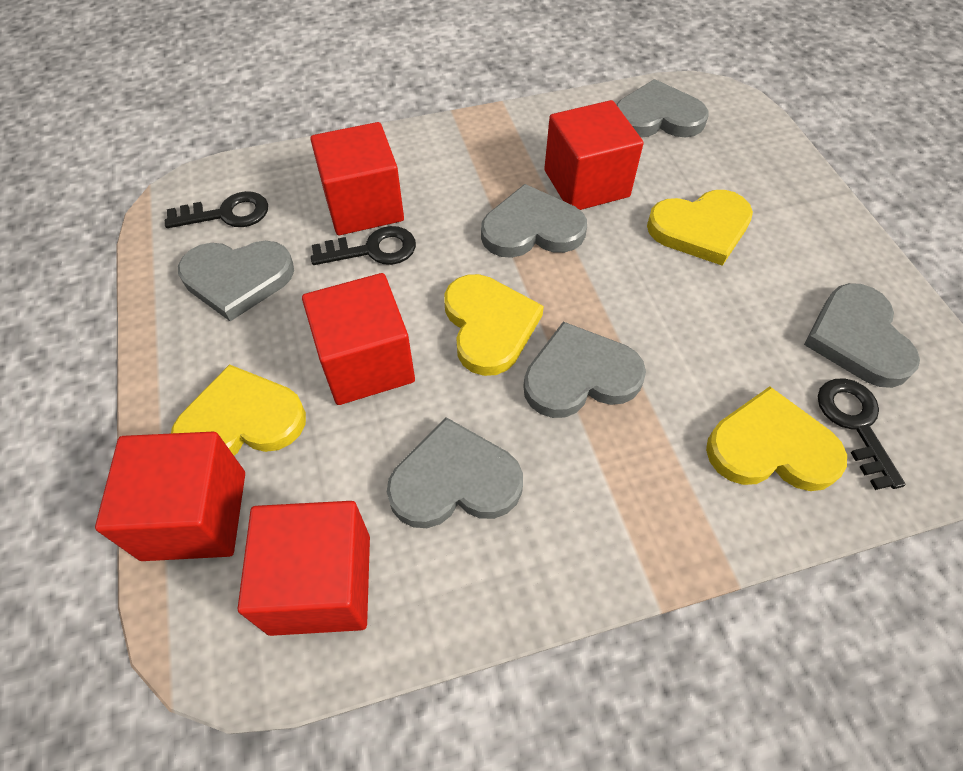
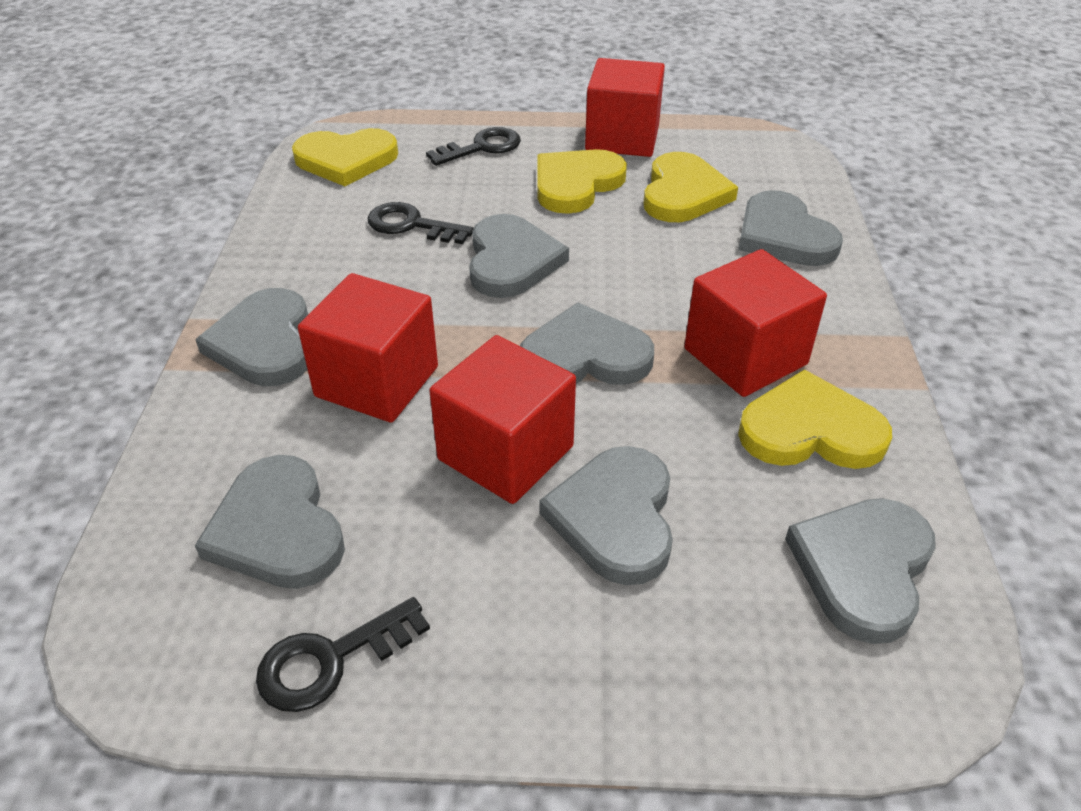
grey heart: 6 -> 7
red cube: 5 -> 4

